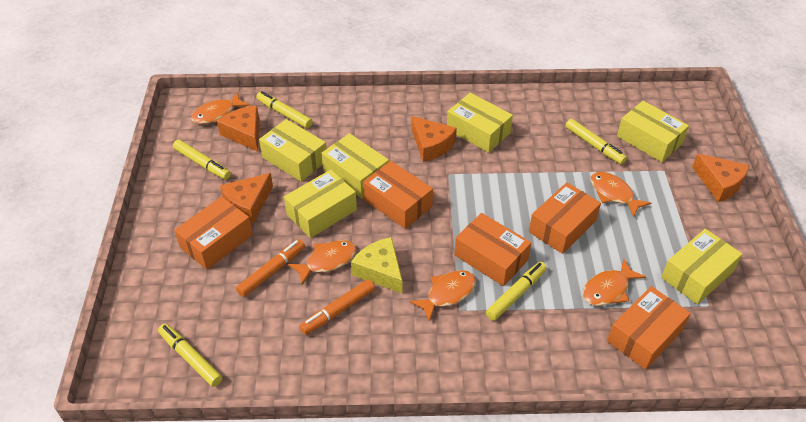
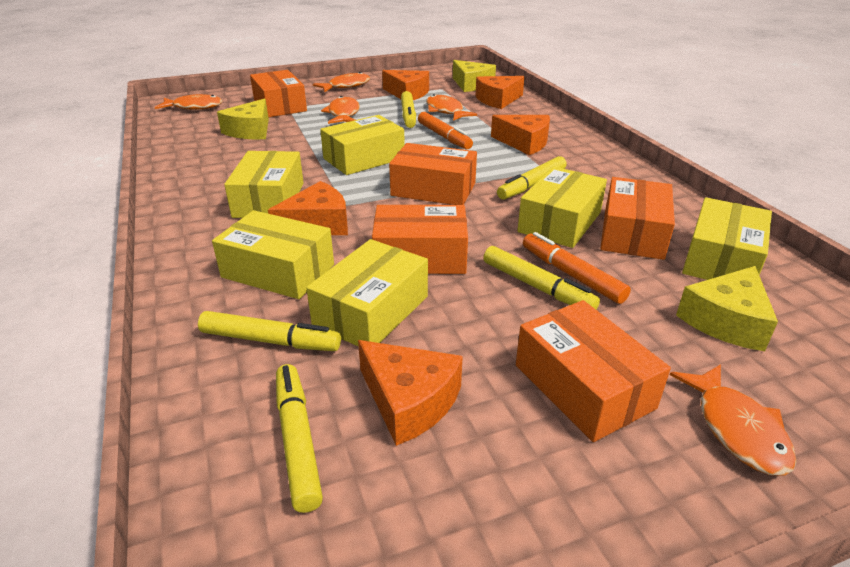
orange cheese: 4 -> 5
yellow cheese: 1 -> 3

